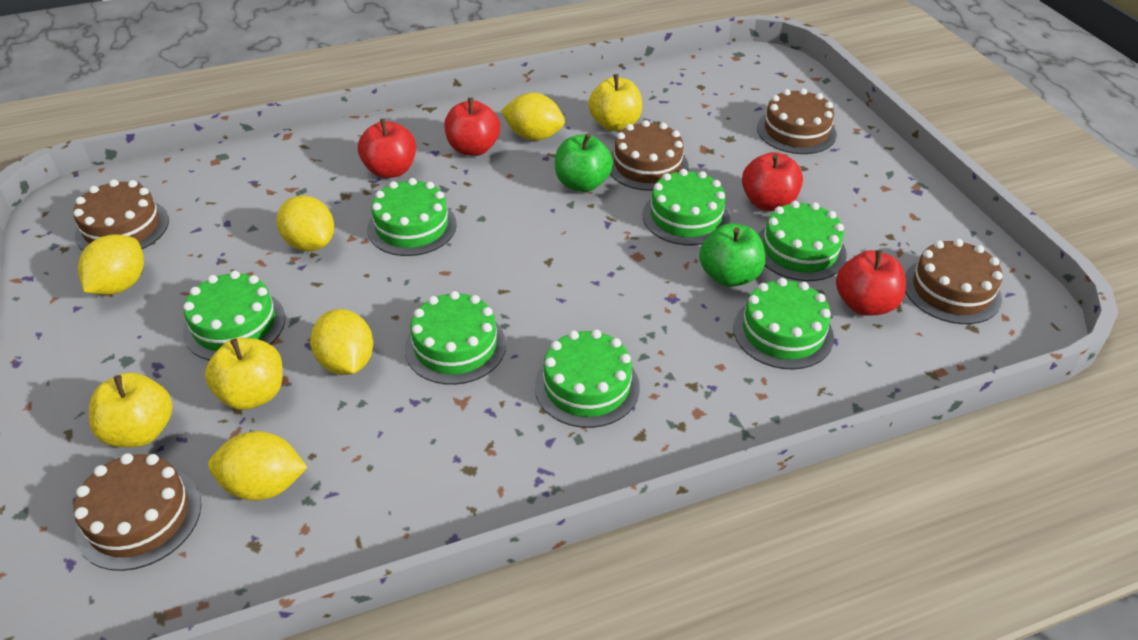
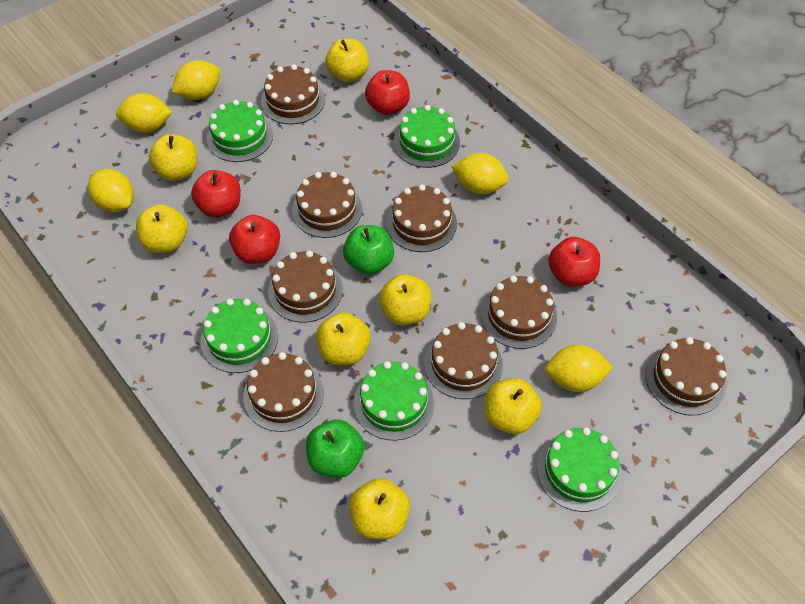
brown cake: 5 -> 8
green cake: 7 -> 5
yellow apple: 3 -> 7

